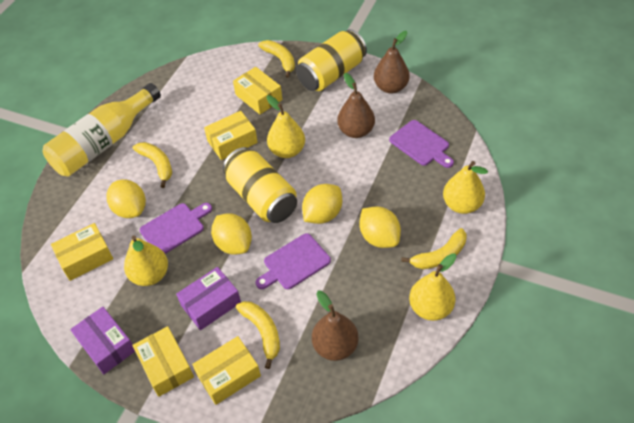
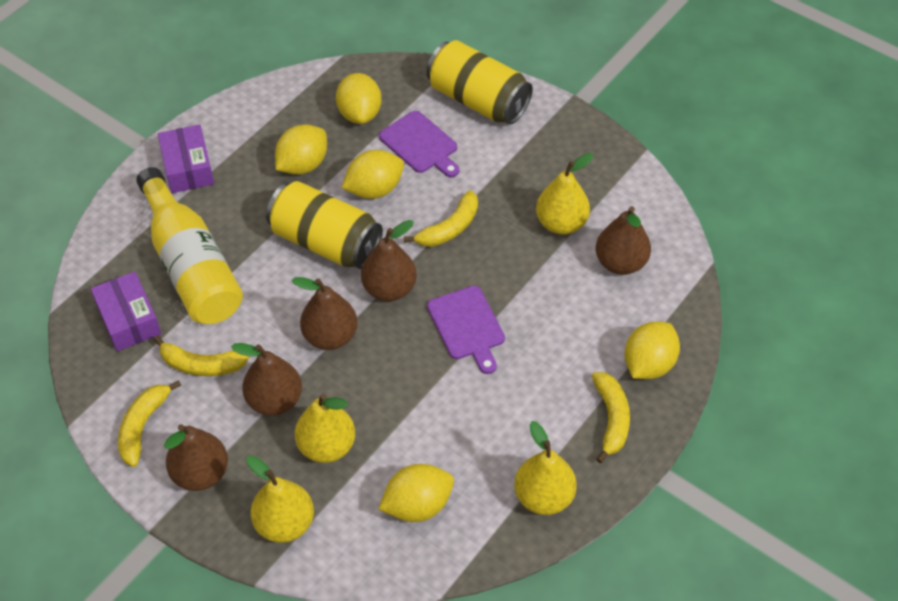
brown pear: 3 -> 5
purple cutting board: 3 -> 2
yellow box: 5 -> 0
yellow lemon: 4 -> 5

